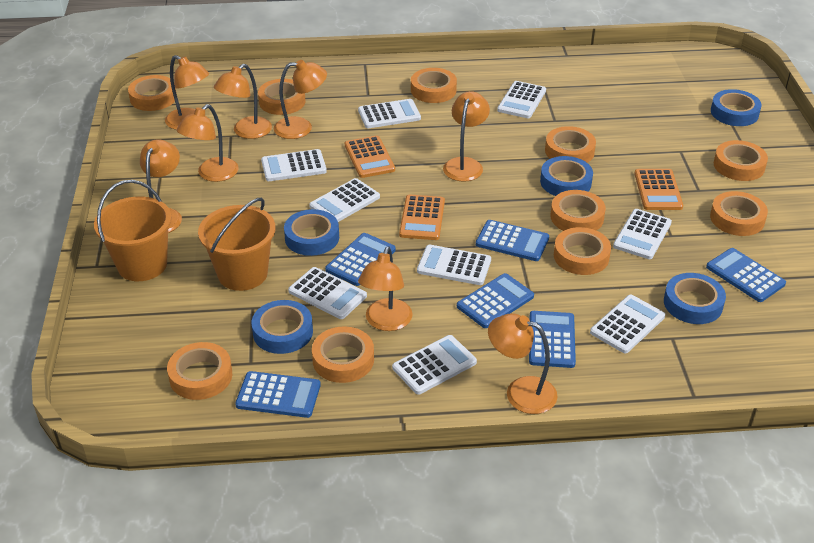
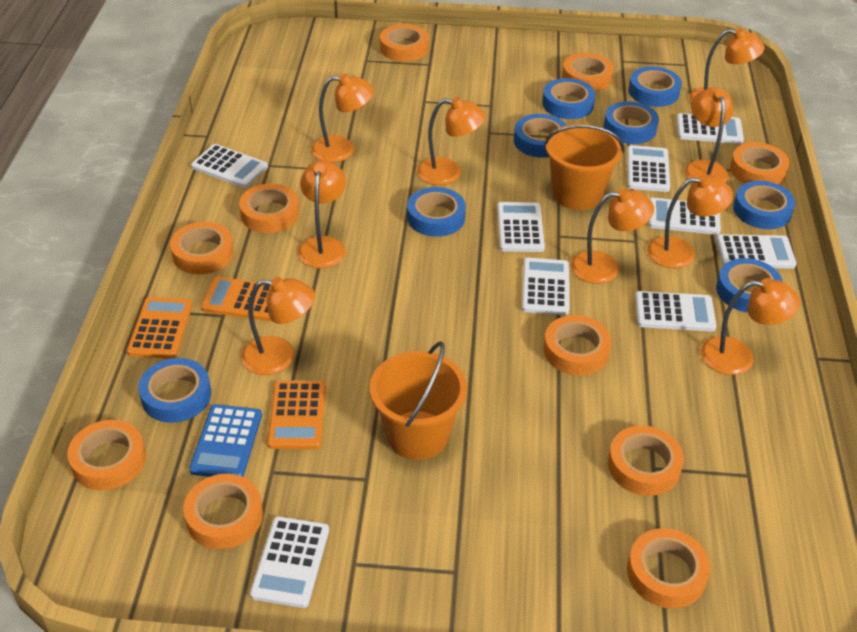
blue calculator: 6 -> 1
blue tape: 5 -> 8
orange lamp: 8 -> 9

